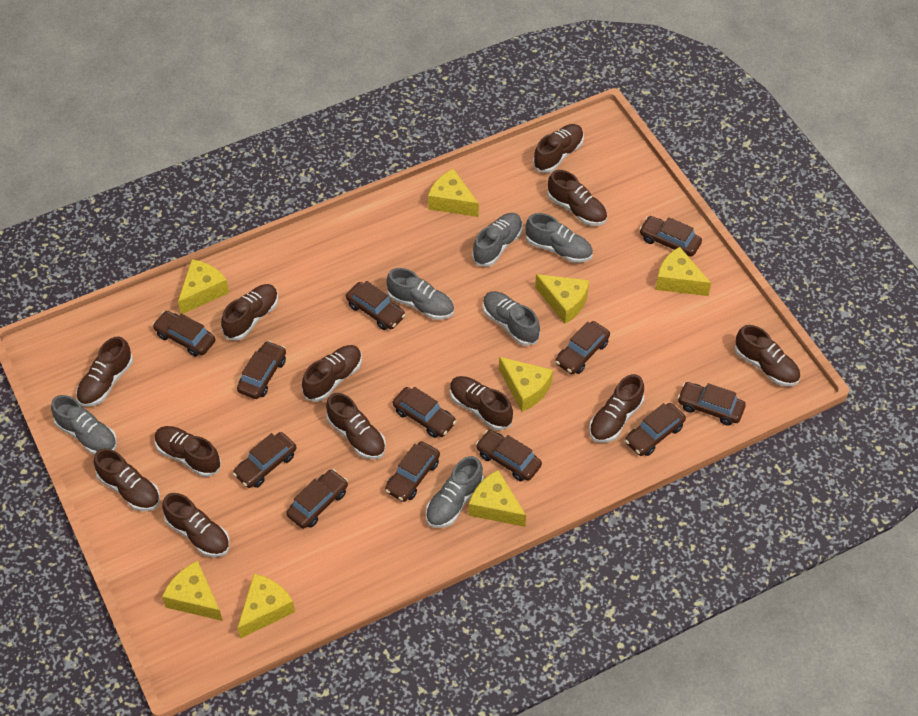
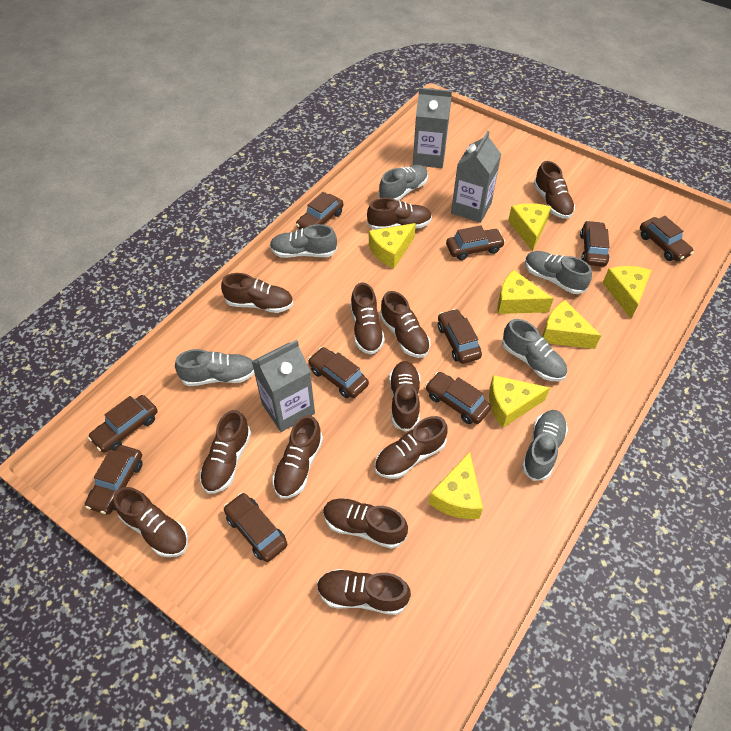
brown car: 12 -> 10
grey carton: 0 -> 3
yellow cheese: 8 -> 7

